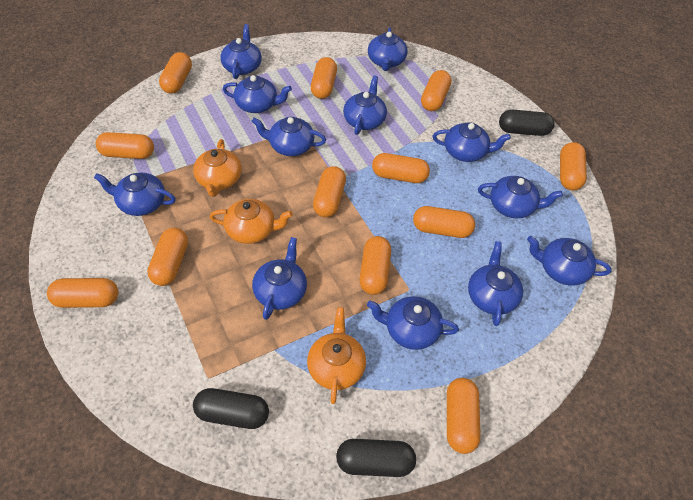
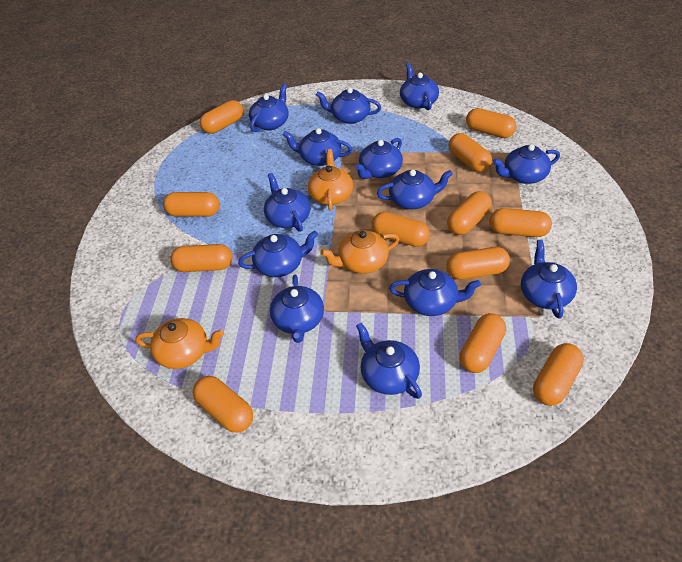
black capsule: 3 -> 0
blue teapot: 12 -> 13

